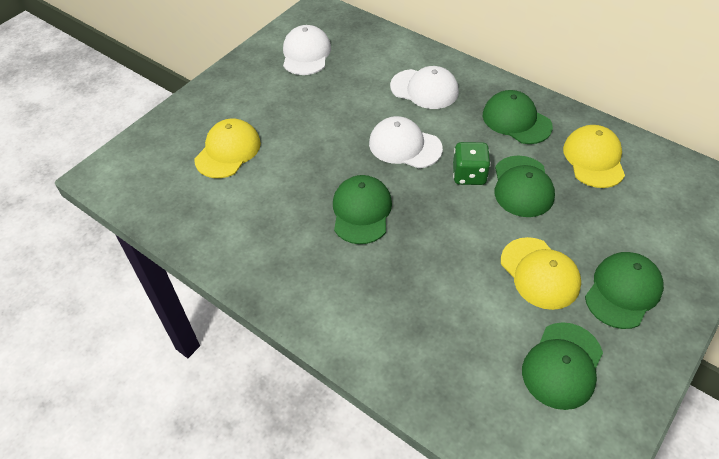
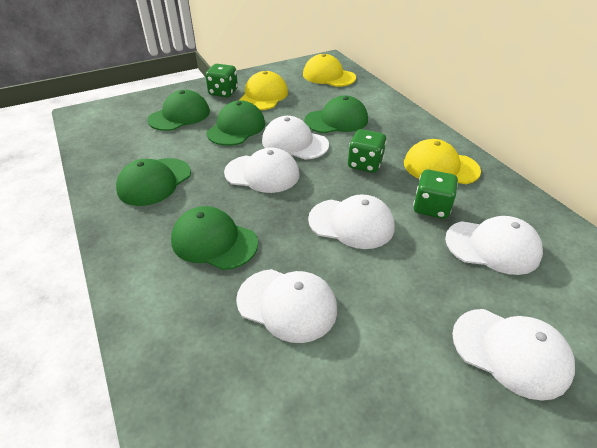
green dice: 1 -> 3
white cap: 3 -> 6

